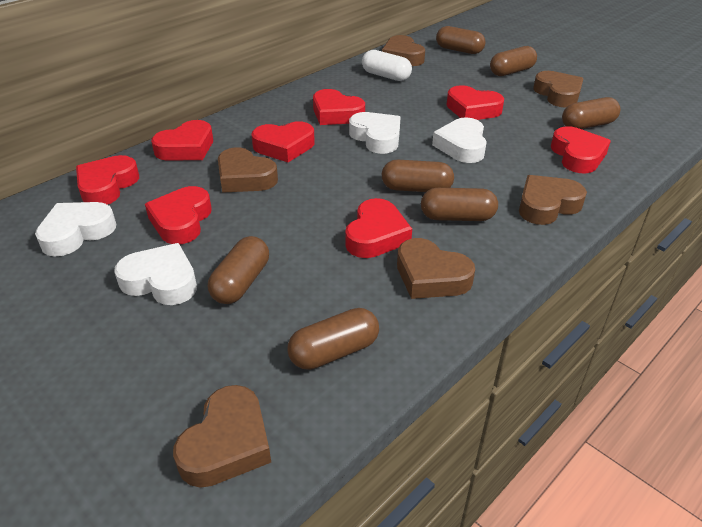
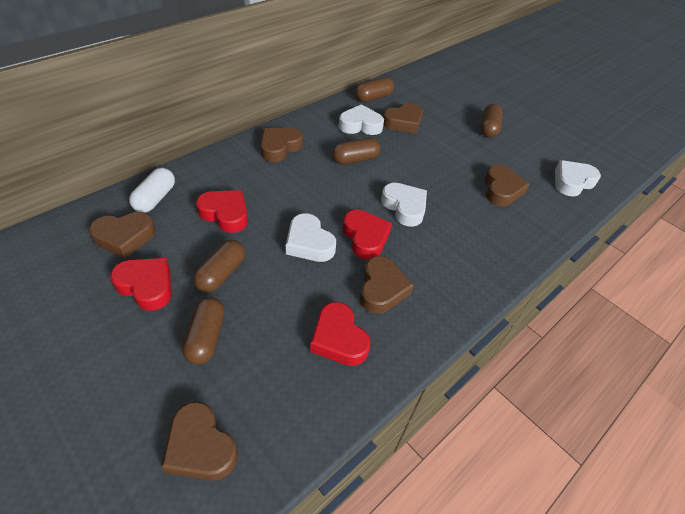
brown capsule: 7 -> 5
red heart: 8 -> 4

